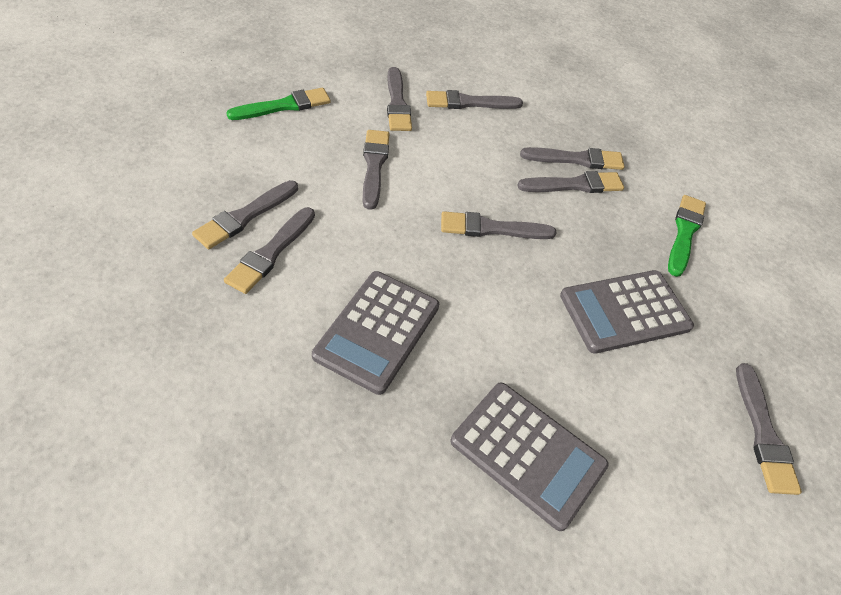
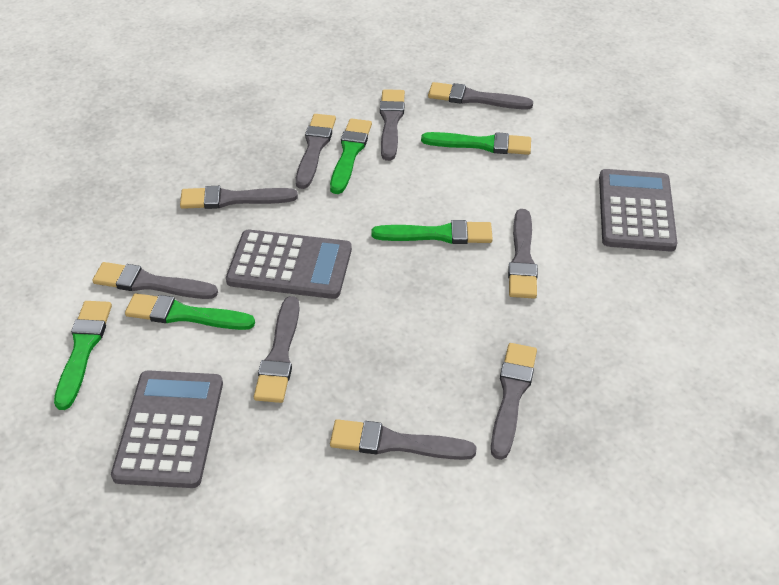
green brush: 2 -> 5

